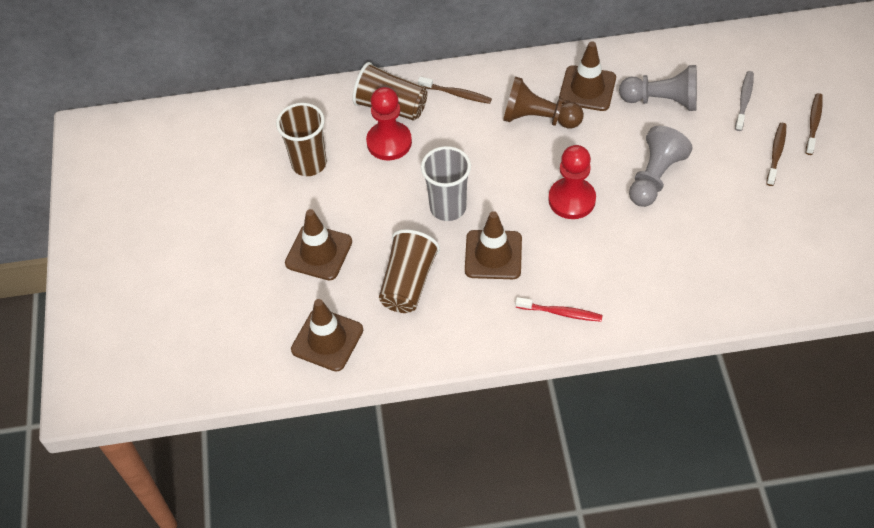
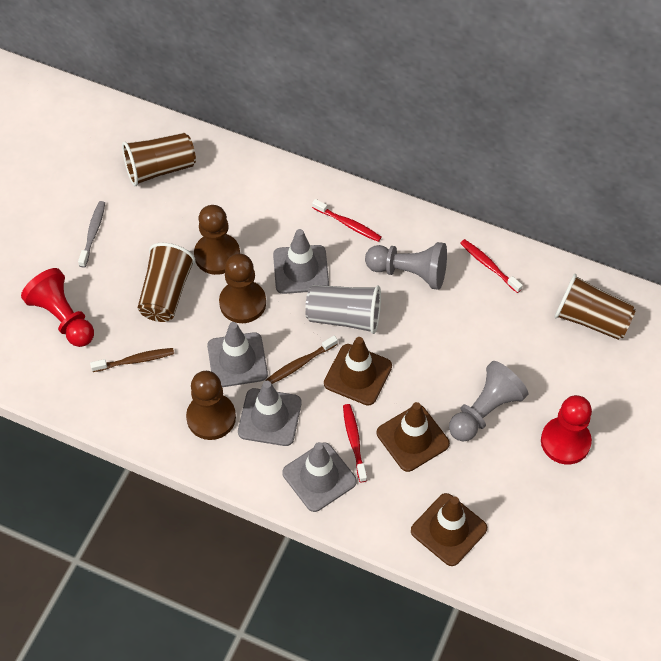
brown pawn: 1 -> 3
brown toothbrush: 3 -> 2
brown traffic cone: 4 -> 3
grey traffic cone: 0 -> 4
red toothbrush: 1 -> 3

